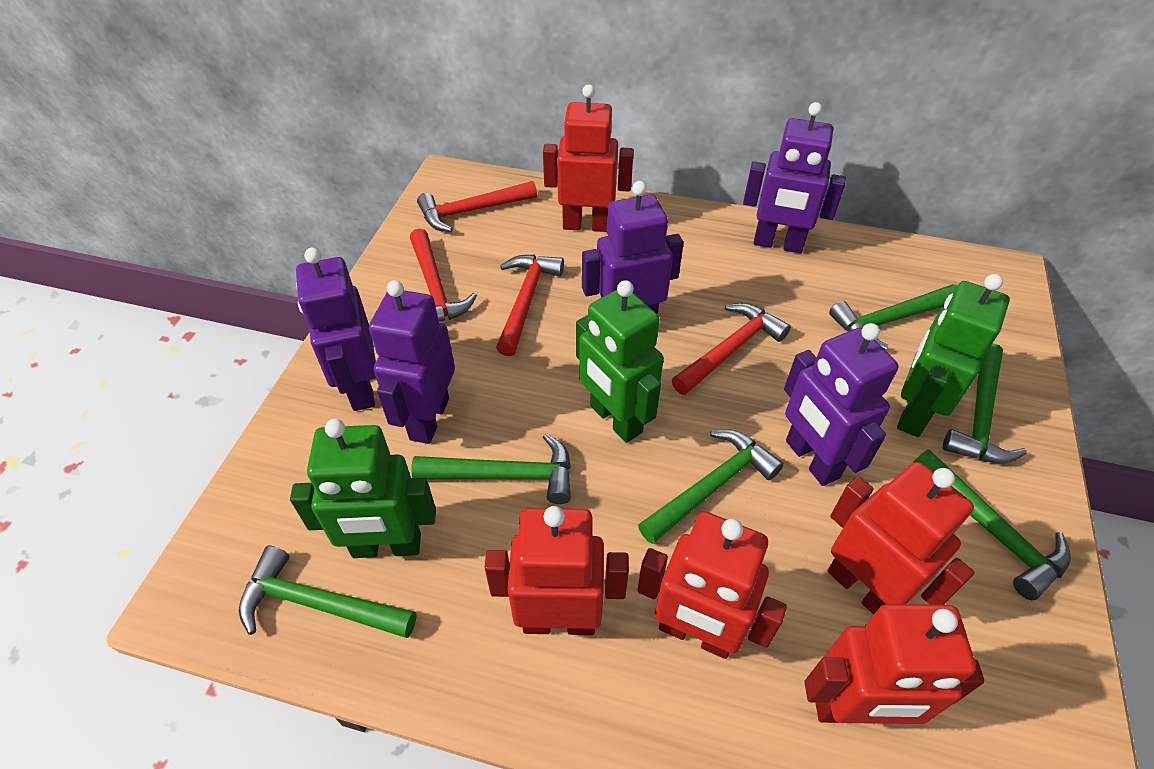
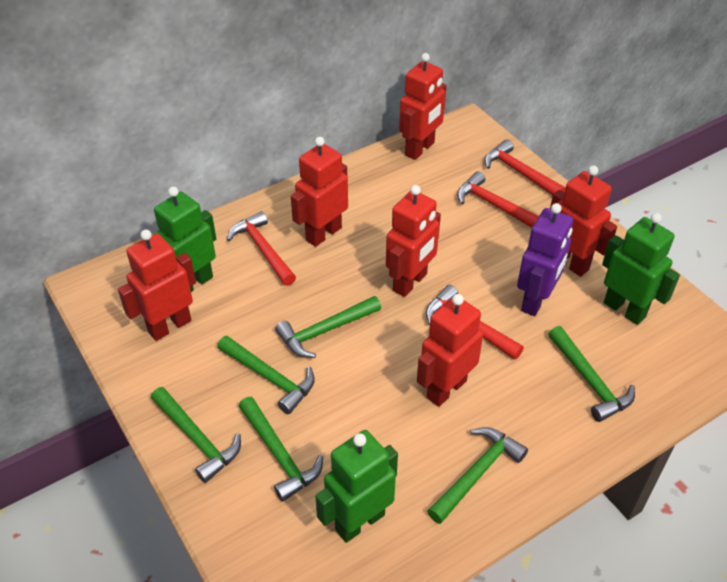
purple robot: 5 -> 1
red robot: 5 -> 6

